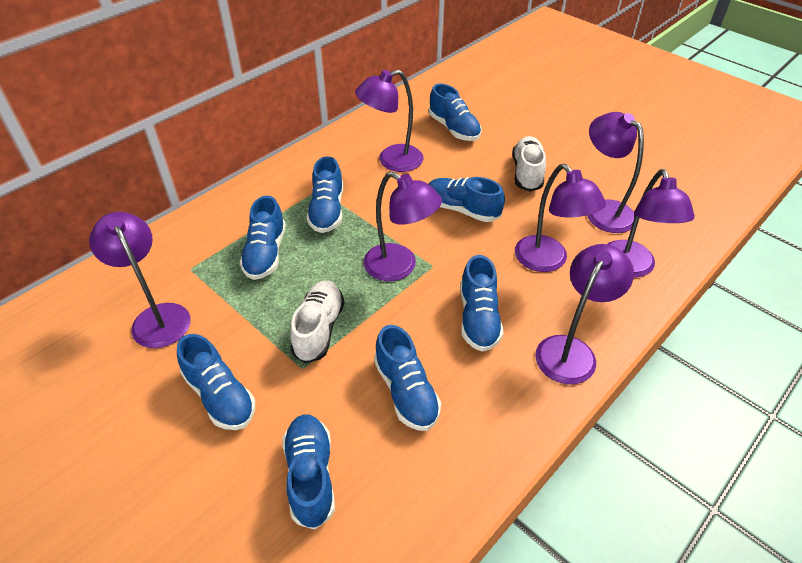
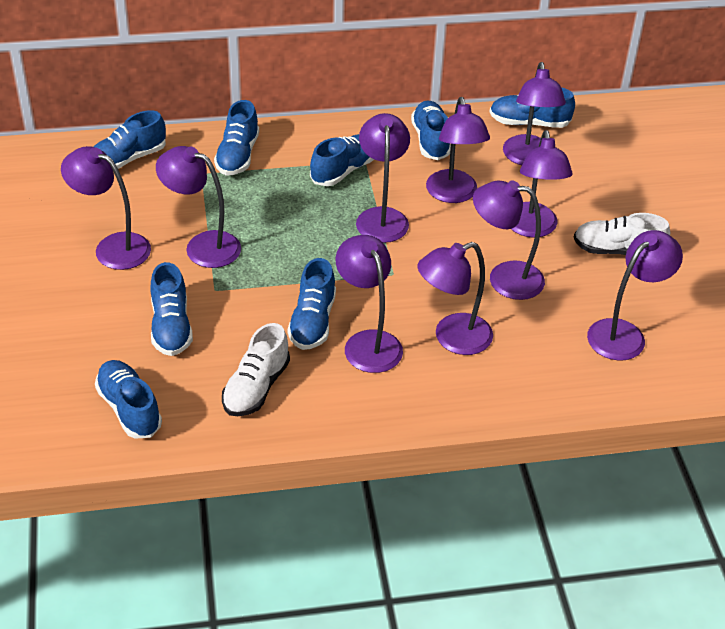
purple lamp: 7 -> 10

